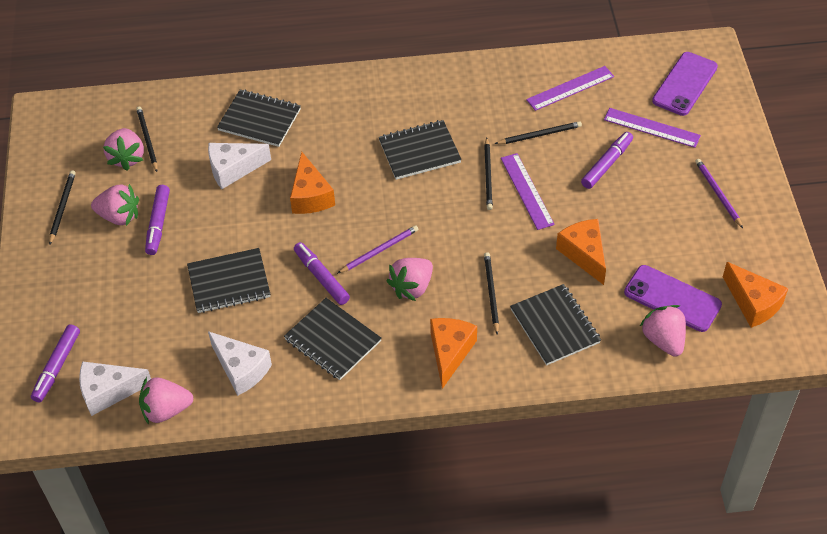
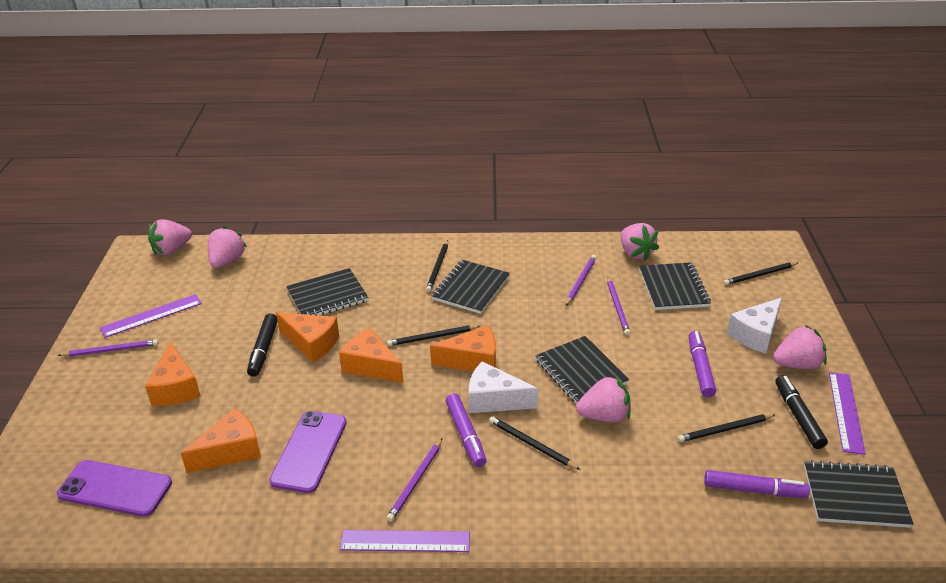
black marker: 0 -> 2
orange cheese: 4 -> 5
purple marker: 4 -> 3
purple pencil: 2 -> 4
white cheese: 3 -> 2

